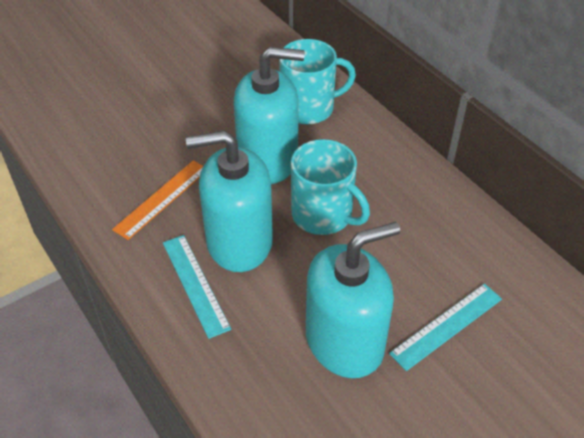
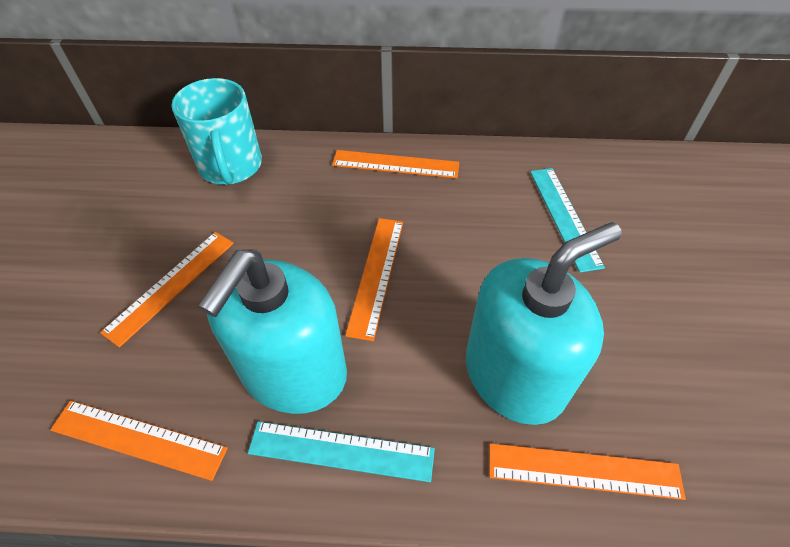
orange ruler: 1 -> 5
turquoise mug: 2 -> 1
turquoise soap dispenser: 3 -> 2

